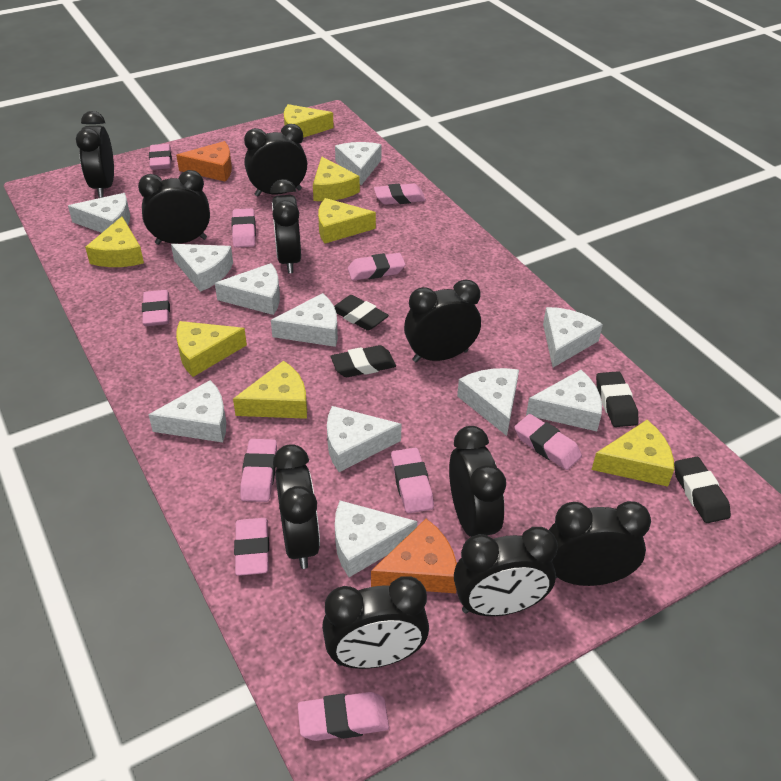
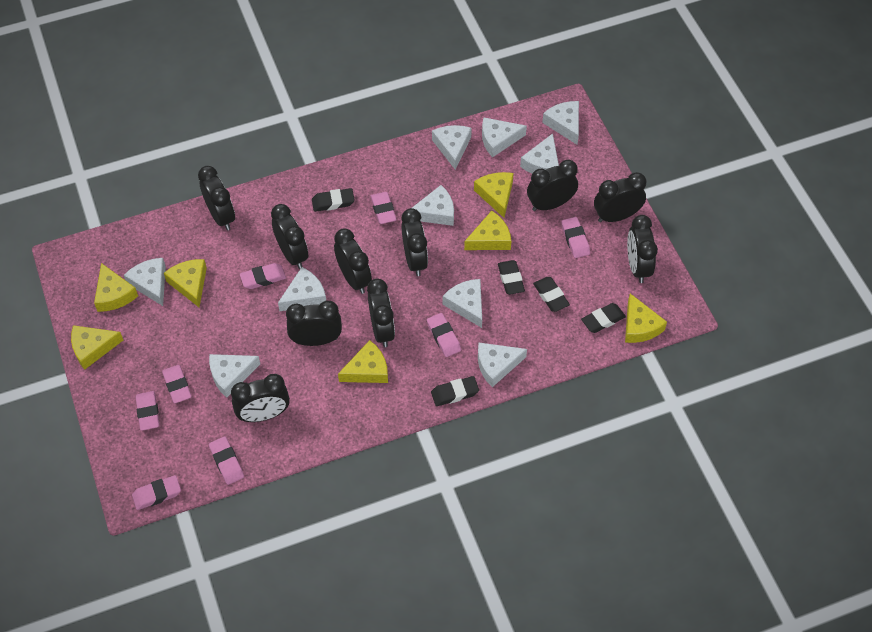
black eraser: 4 -> 5
orange cheese: 2 -> 0
pink eraser: 10 -> 8
white cheese: 11 -> 10

